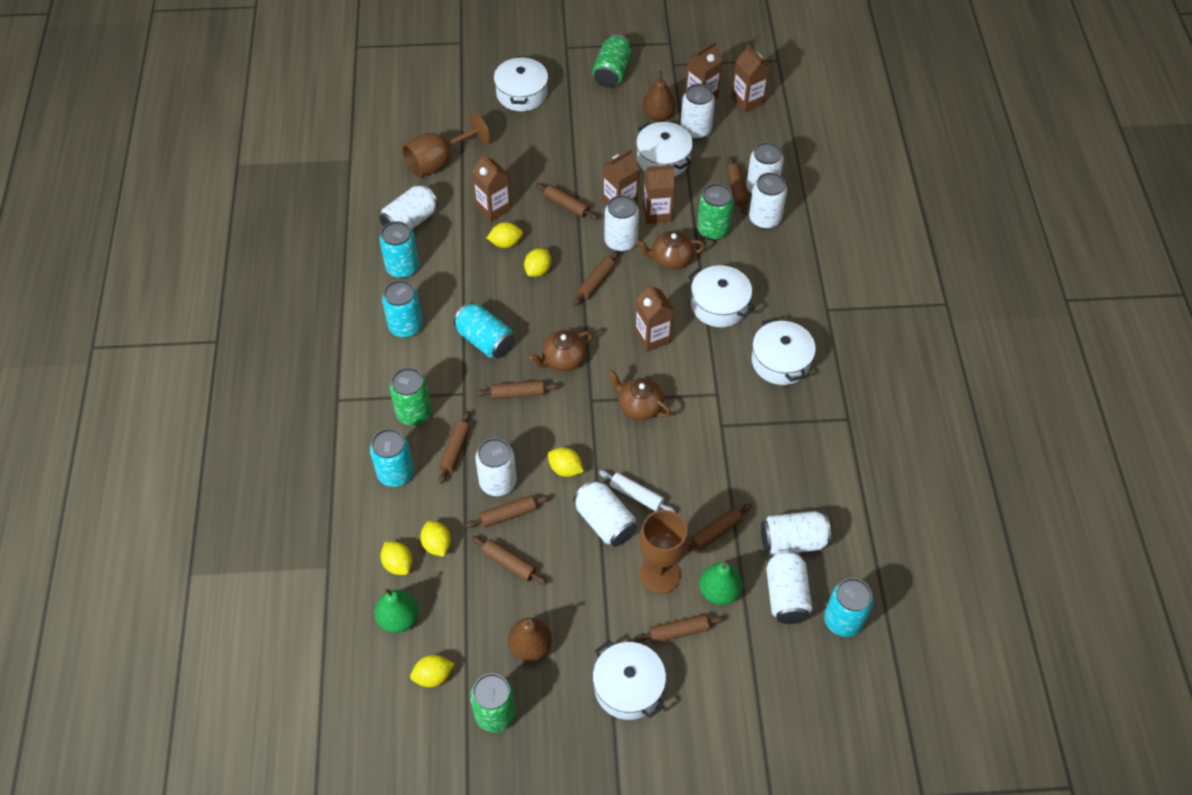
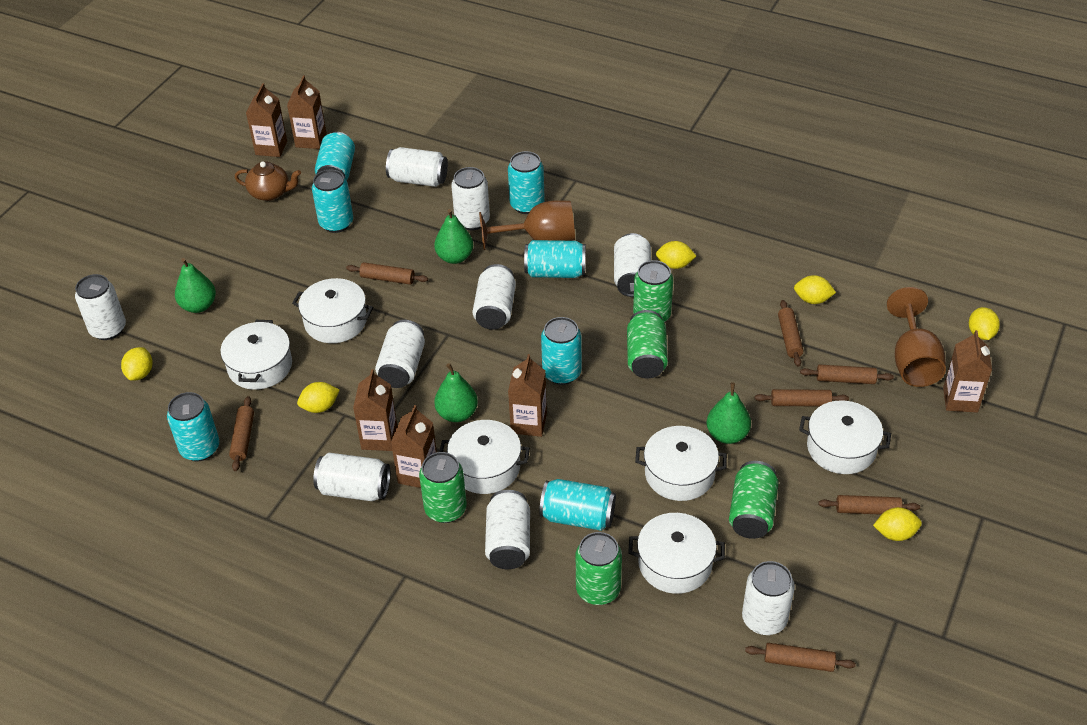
brown pear: 2 -> 0
brown rolling pin: 9 -> 7
brown teapot: 3 -> 1
green can: 4 -> 5
green pear: 2 -> 4
turquoise can: 5 -> 7
white pot: 5 -> 6
white rolling pin: 1 -> 0

